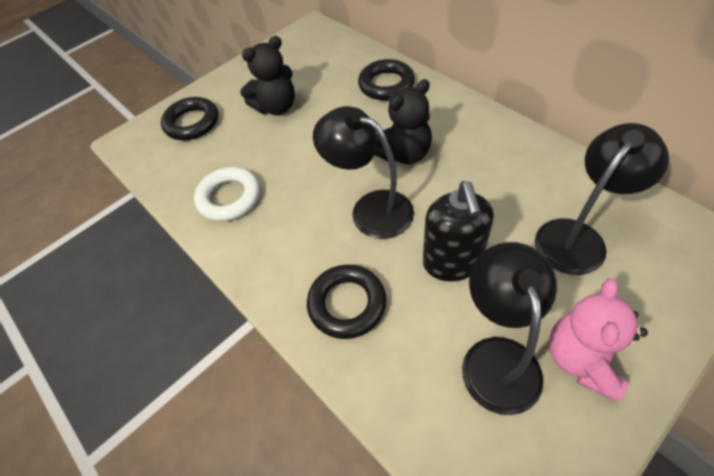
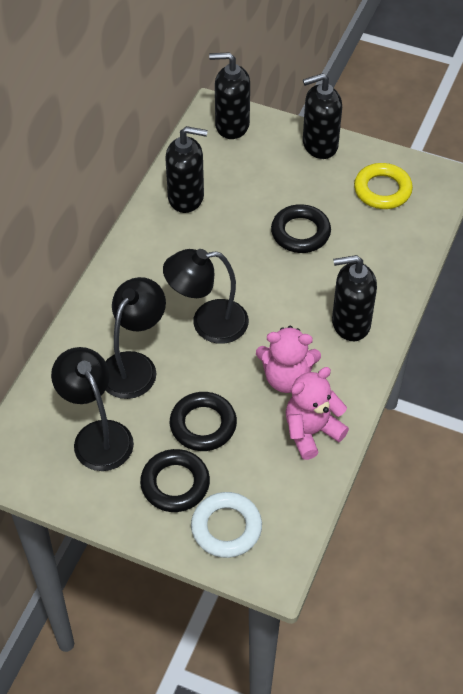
black soap dispenser: 1 -> 4
black teddy bear: 2 -> 0
pink teddy bear: 1 -> 2
yellow ring: 0 -> 1

